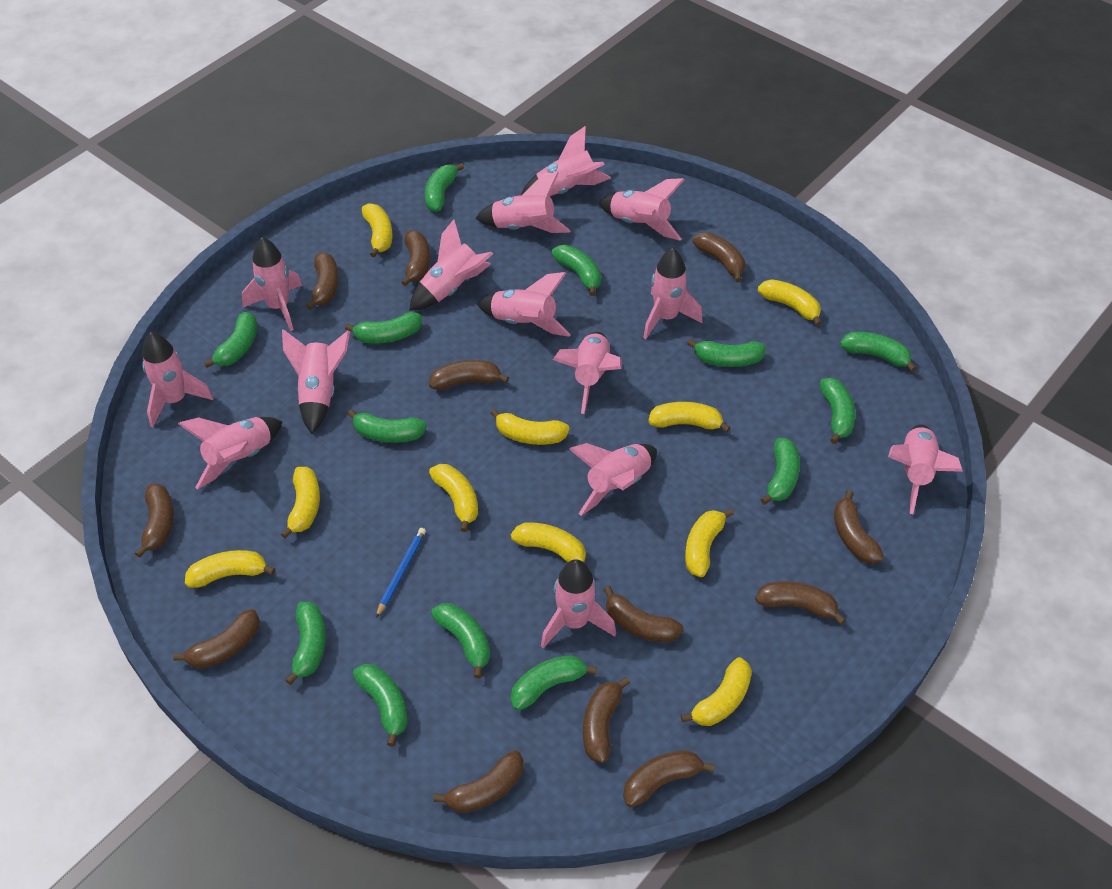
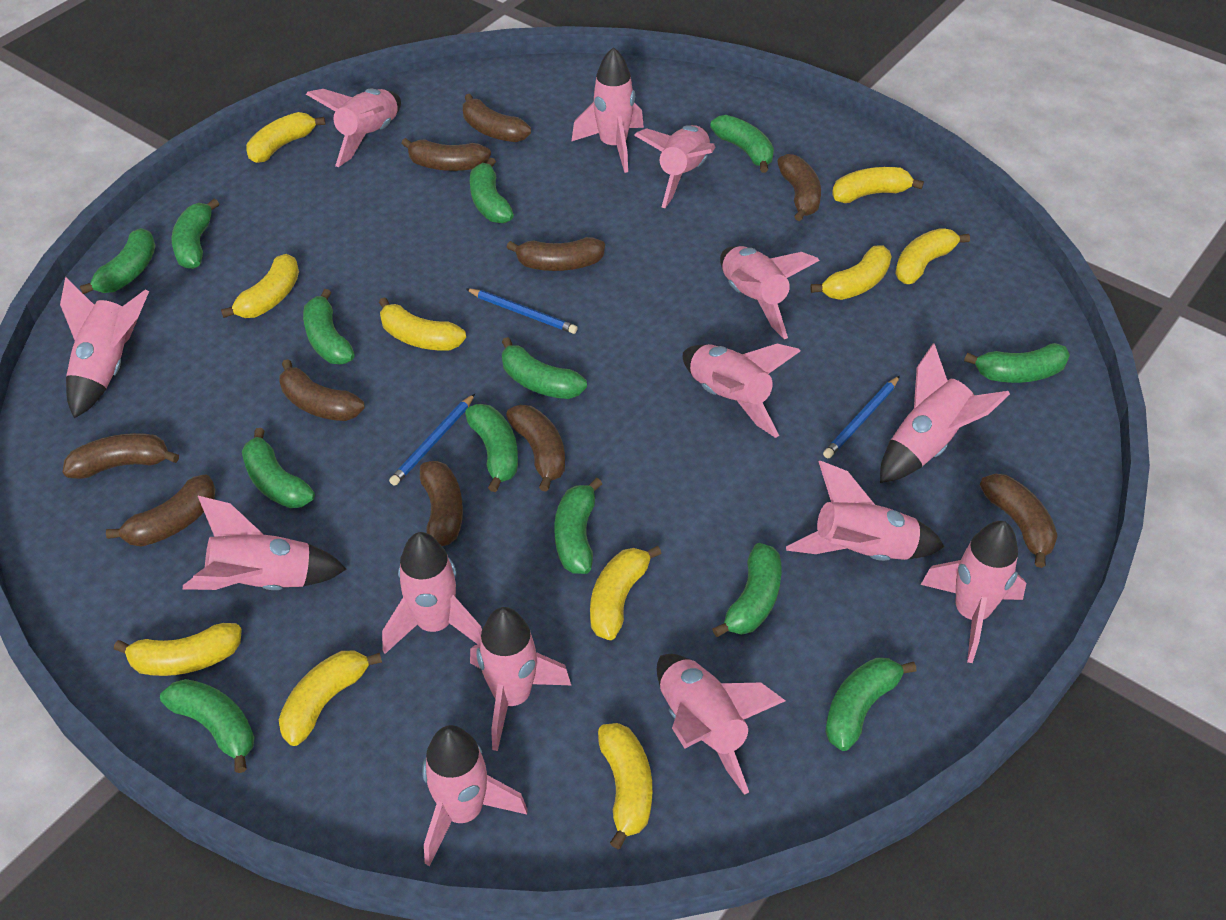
blue pencil: 1 -> 3
brown banana: 12 -> 10

